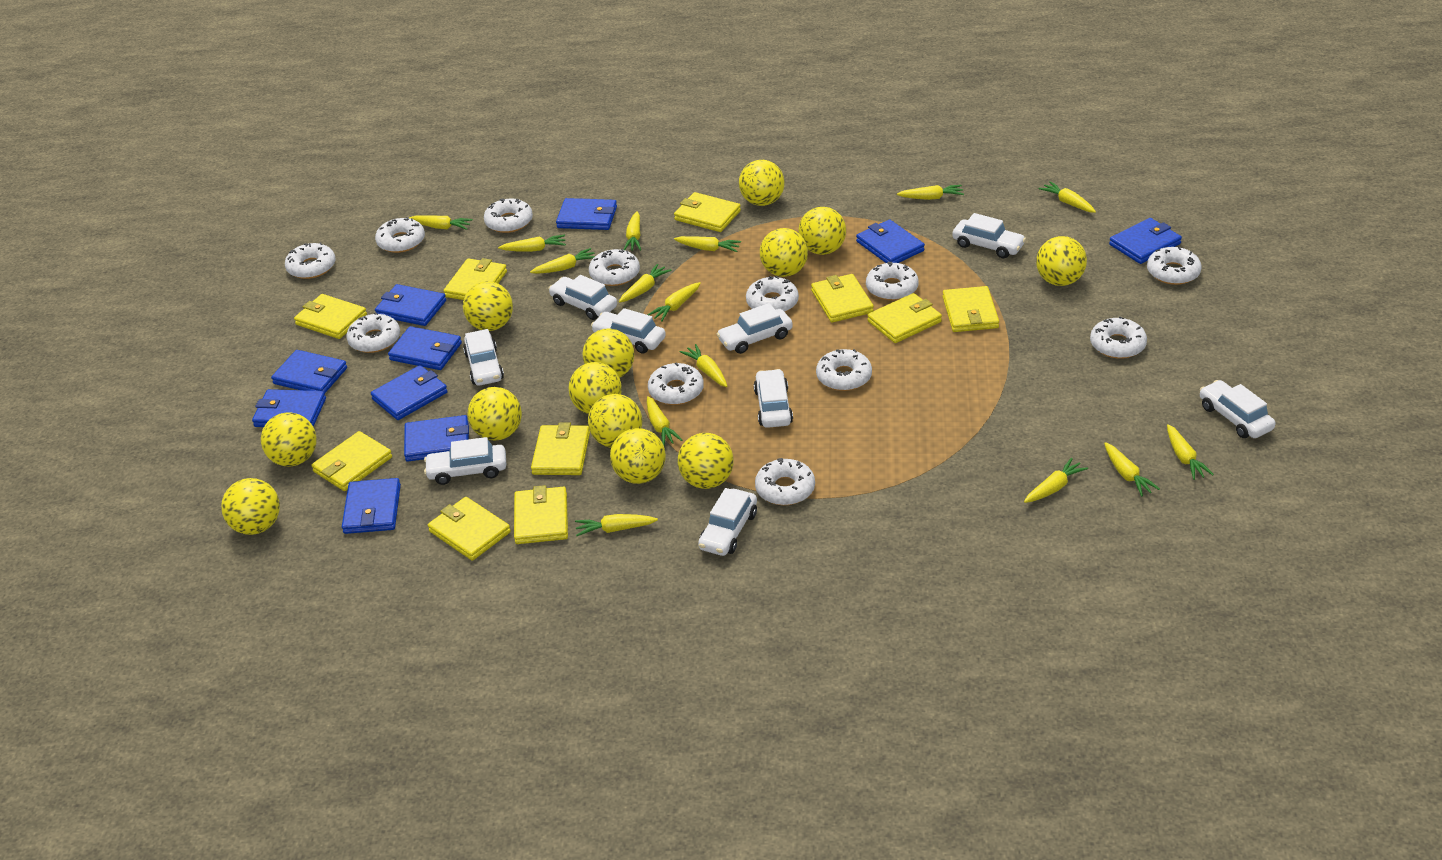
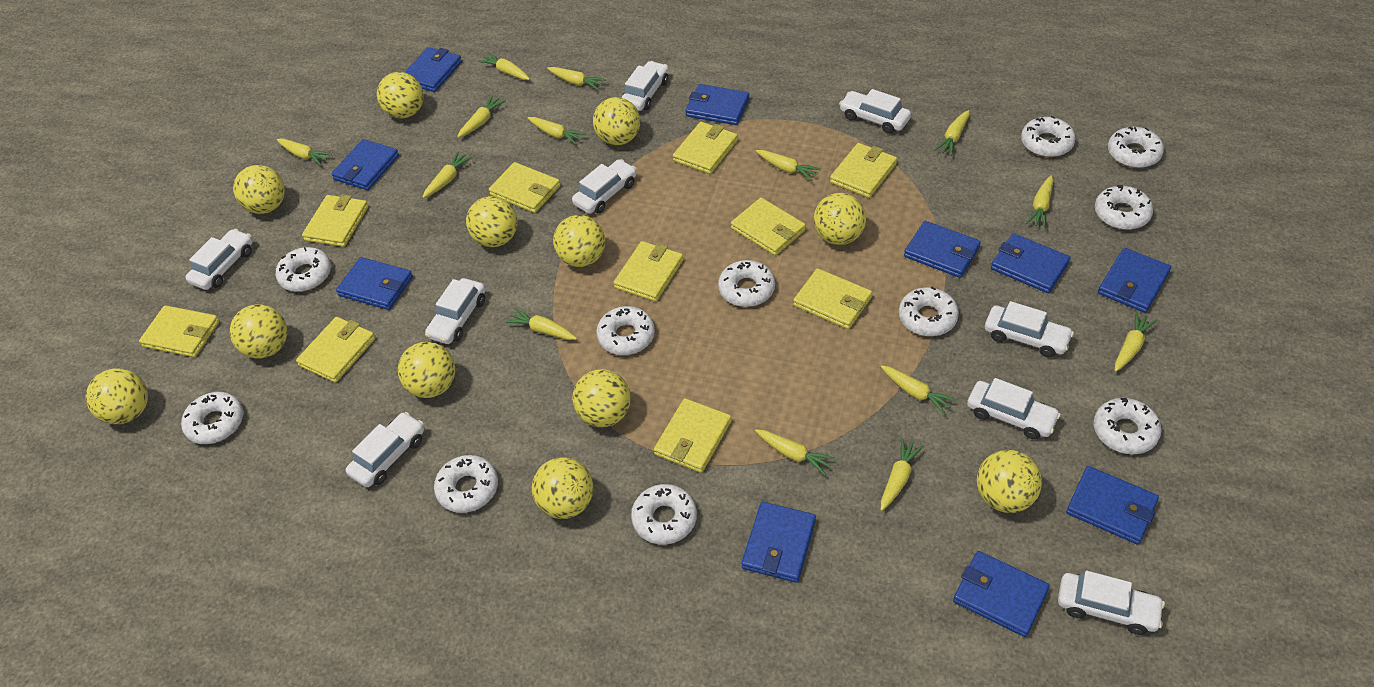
white donut: 12 -> 11
yellow ball: 13 -> 12
yellow carrot: 15 -> 14

